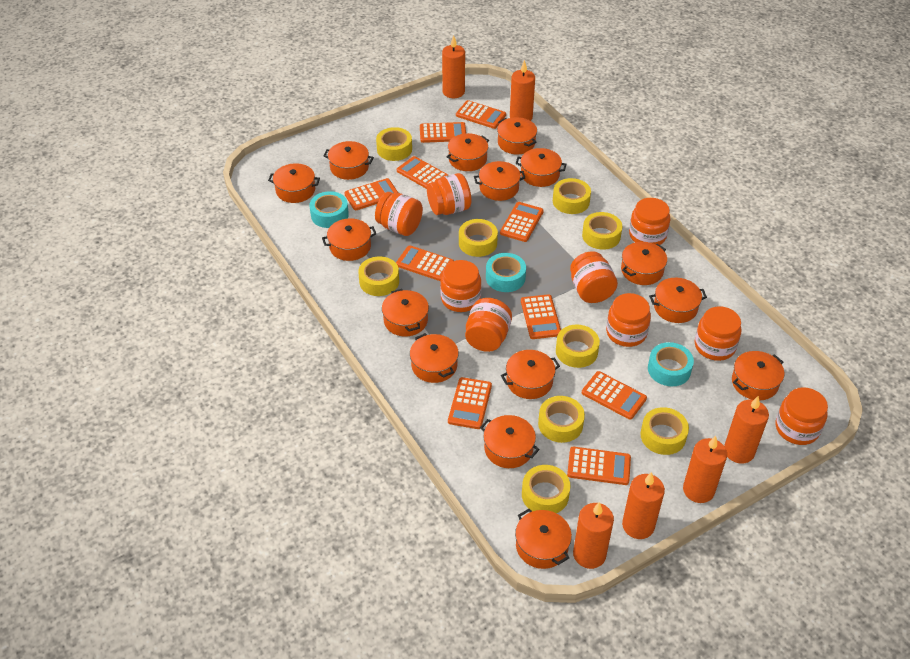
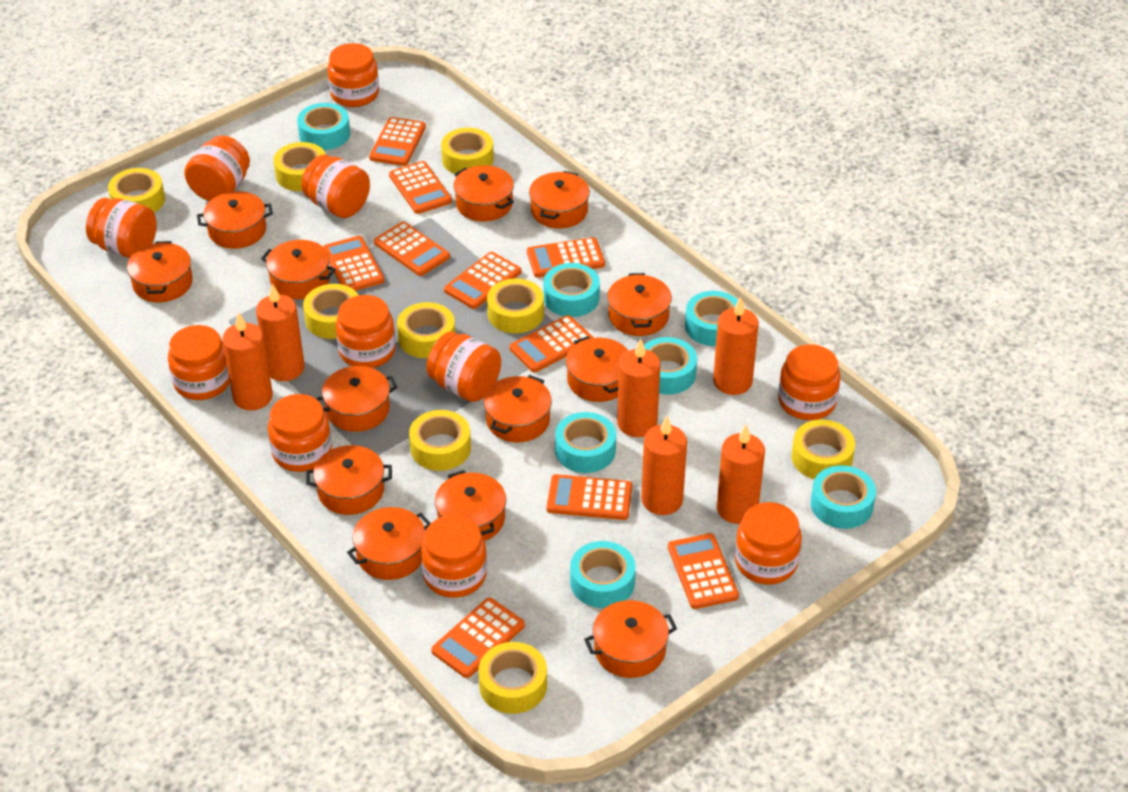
orange jar: 9 -> 11
orange pot: 15 -> 13
turquoise tape: 3 -> 7

